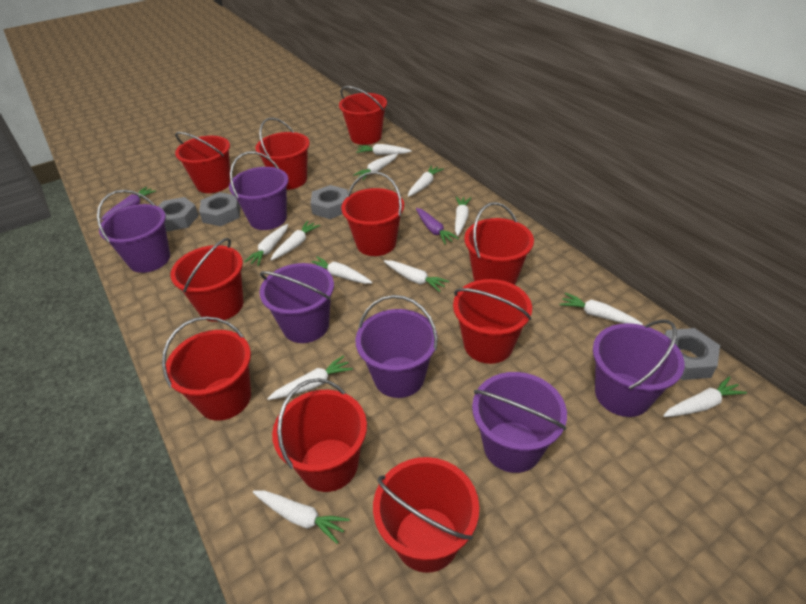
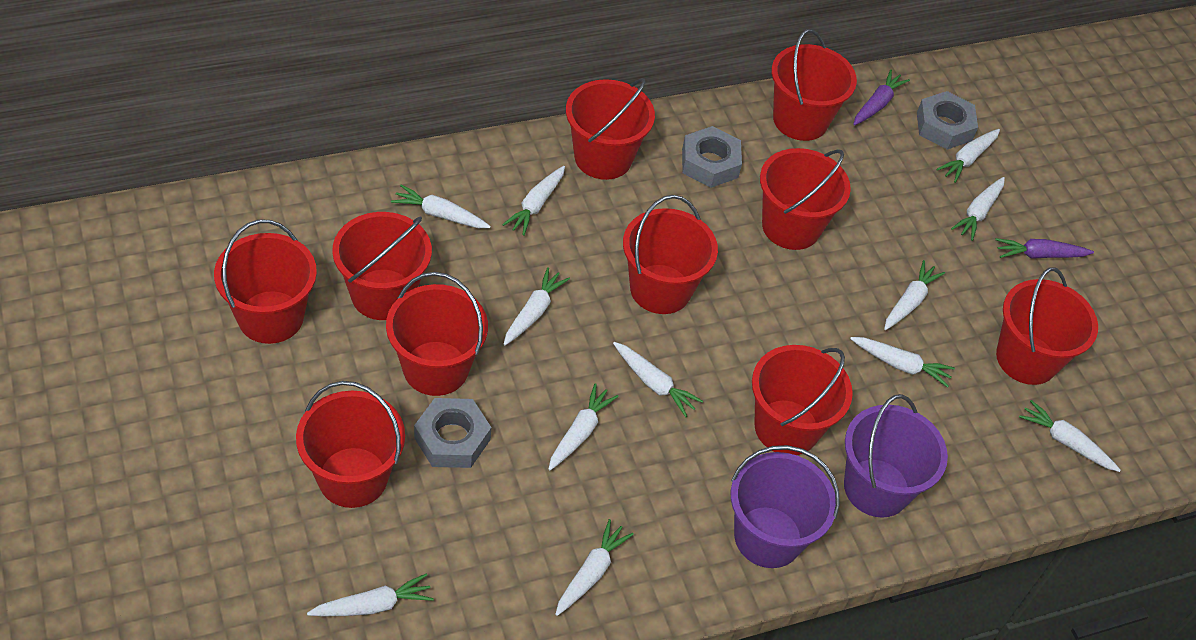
grey nut: 4 -> 3
purple bucket: 6 -> 2

